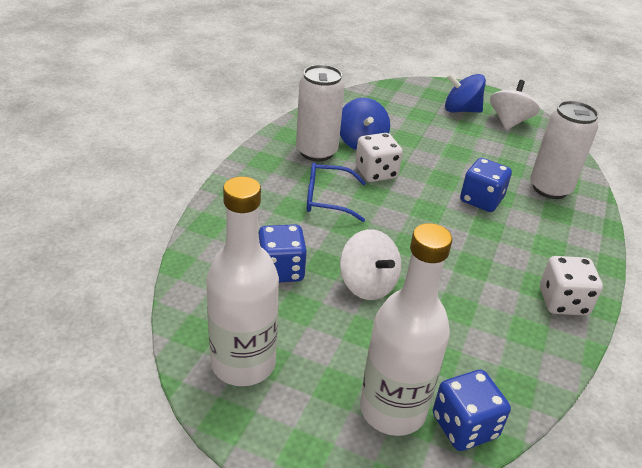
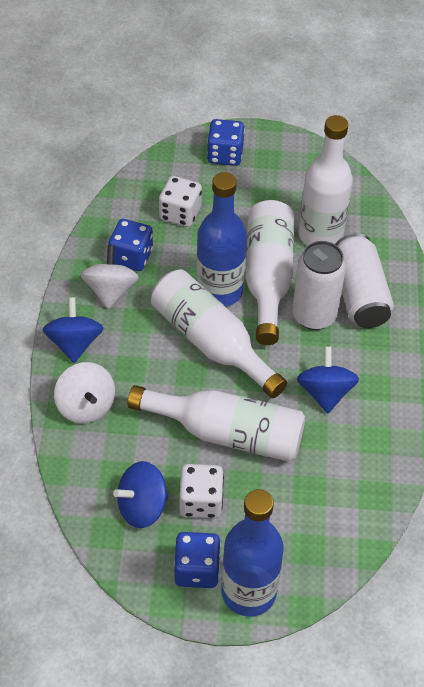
blue bottle: 0 -> 2
blue glasses: 1 -> 0
blue spinning top: 2 -> 3
white bottle: 2 -> 4

